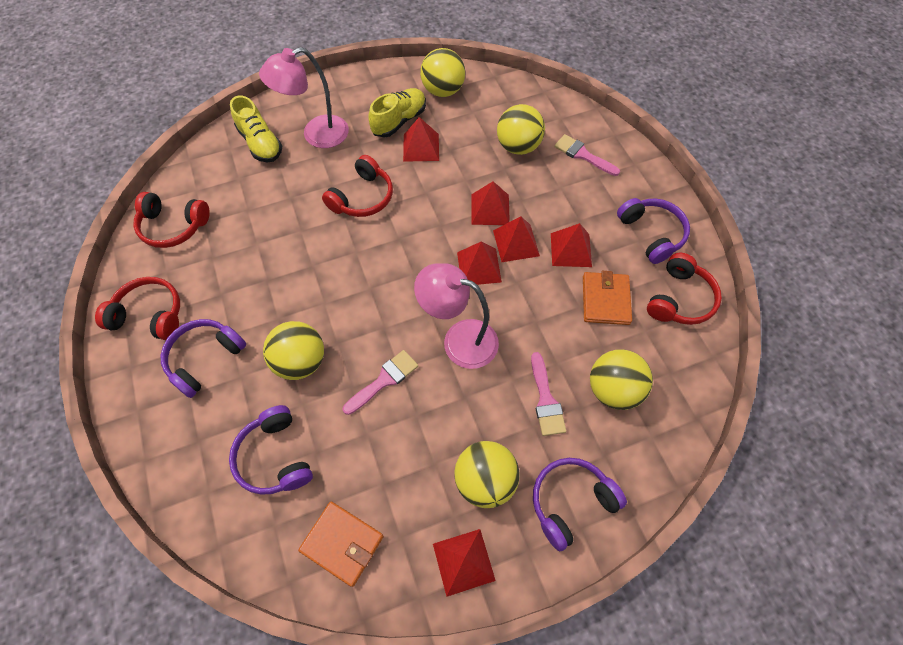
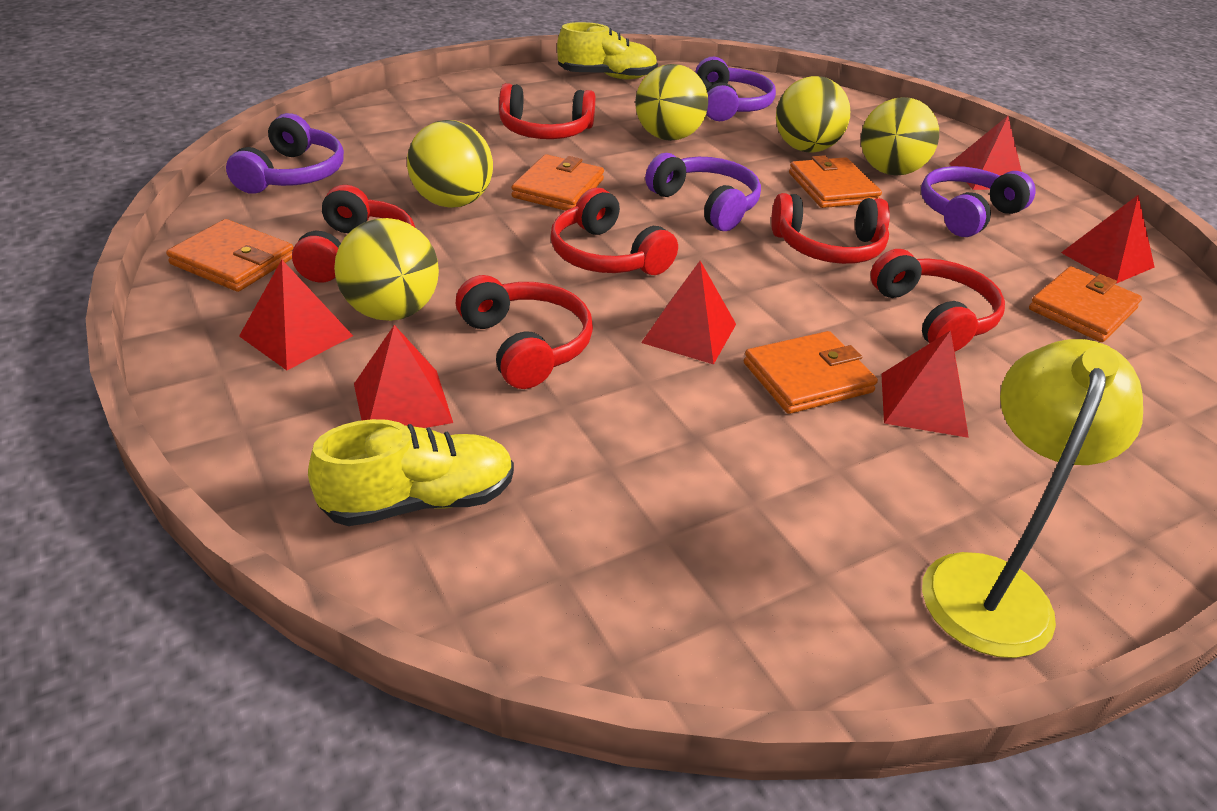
orange wallet: 2 -> 5
pink brush: 3 -> 0
pink lamp: 2 -> 0
red headphones: 4 -> 6
yellow lamp: 0 -> 1

